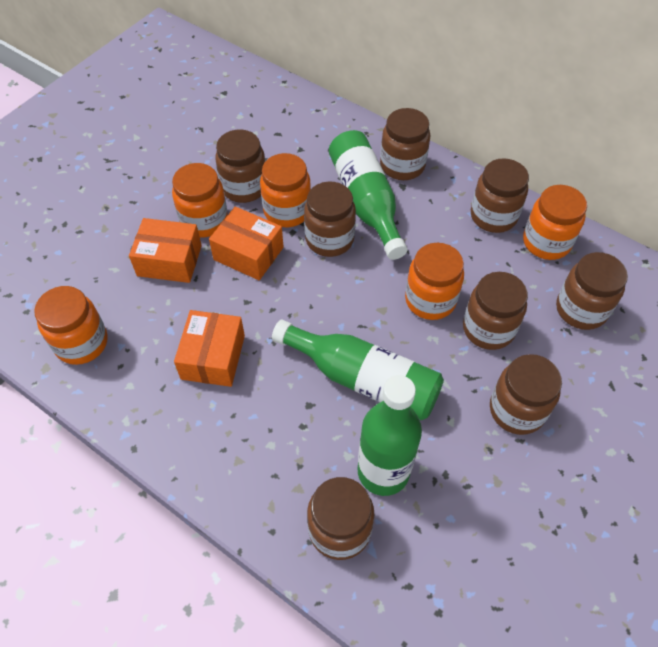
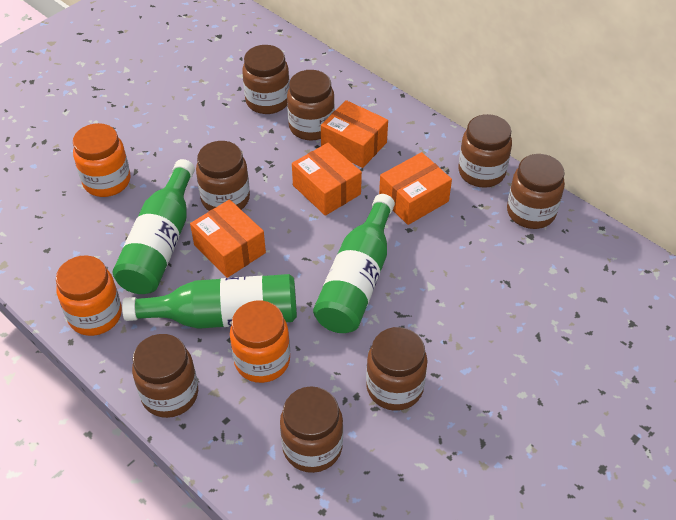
orange box: 3 -> 4
orange jar: 5 -> 3

